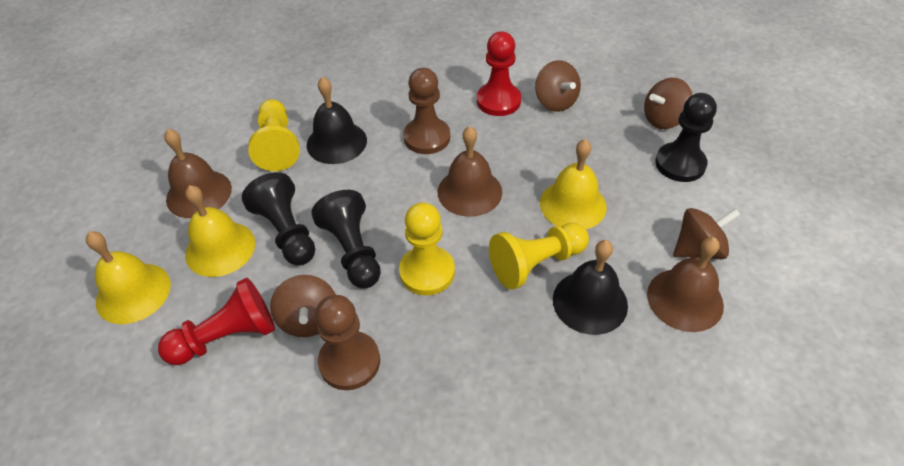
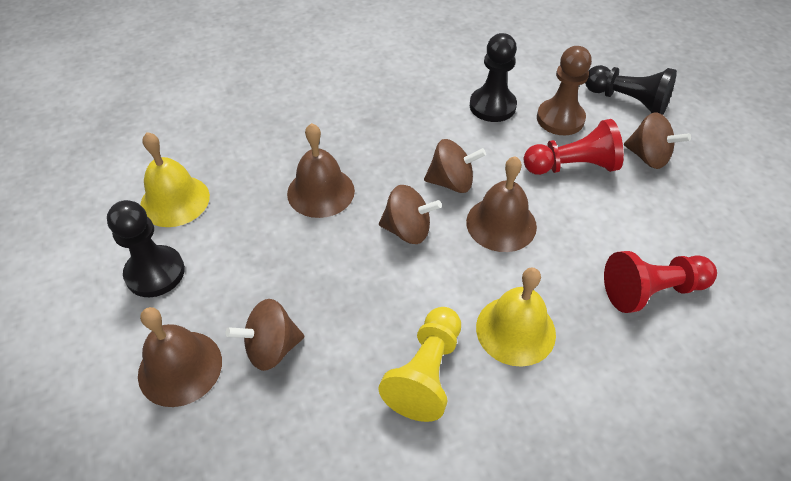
black bell: 2 -> 0
brown pawn: 2 -> 1
yellow bell: 3 -> 2
yellow pawn: 3 -> 1

